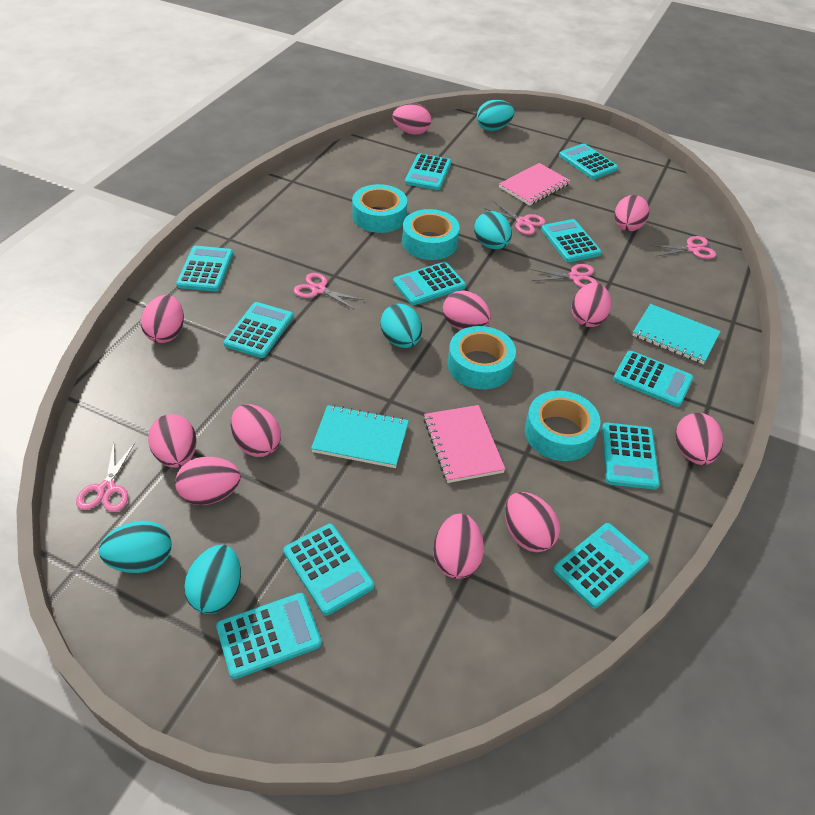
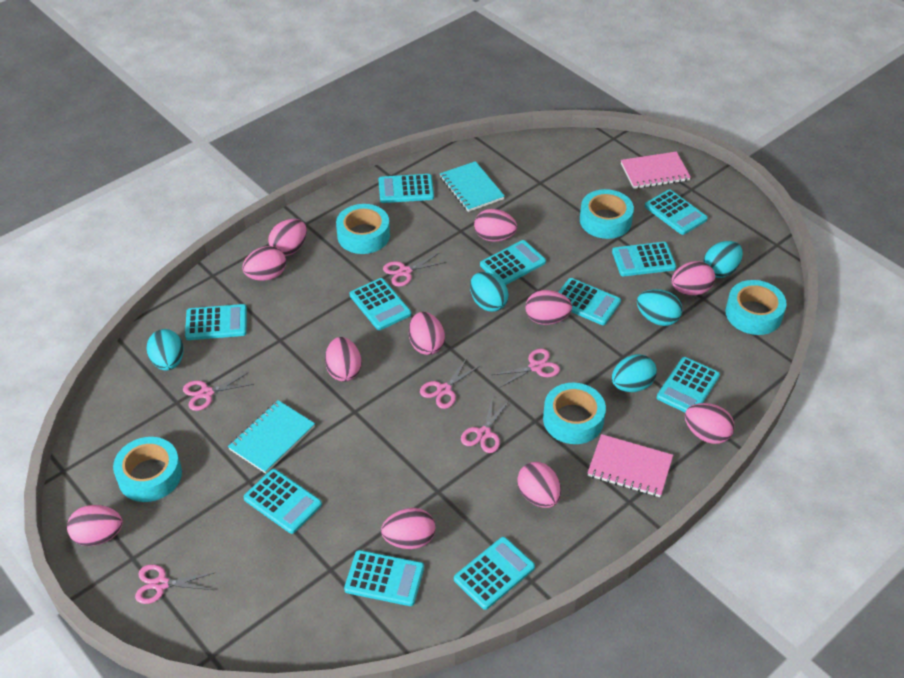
pink scissors: 5 -> 6
turquoise tape: 4 -> 5

